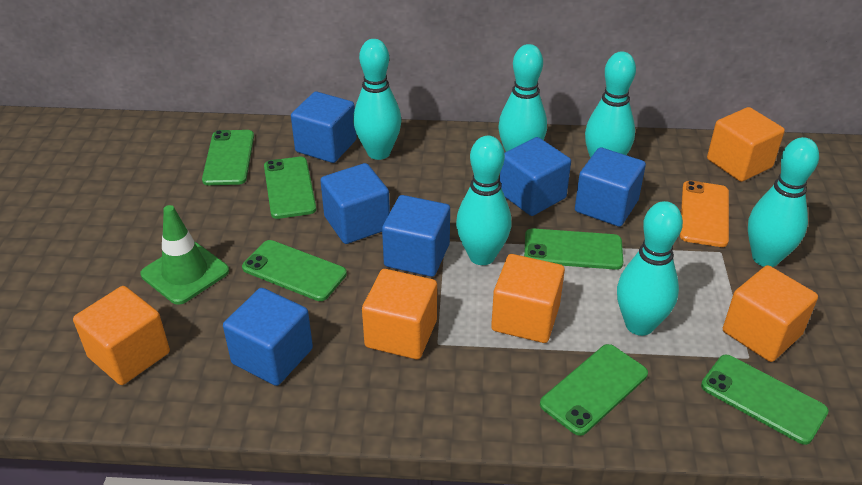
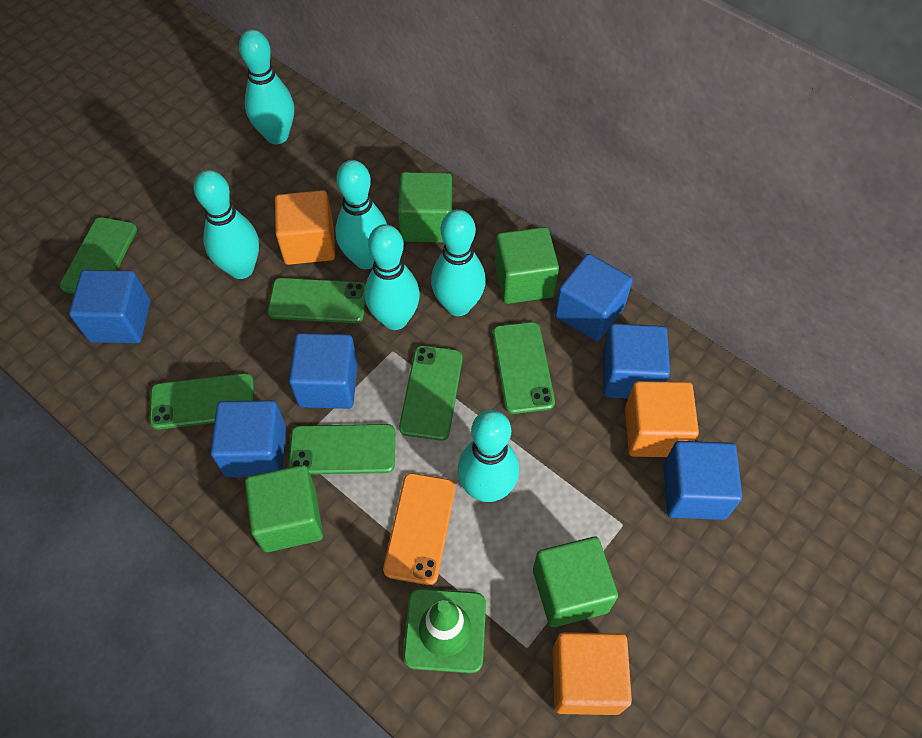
green cube: 0 -> 4
orange cube: 5 -> 3

